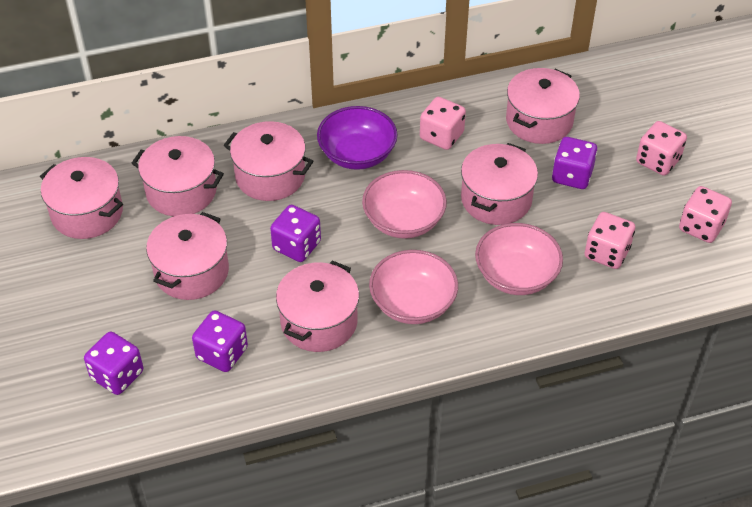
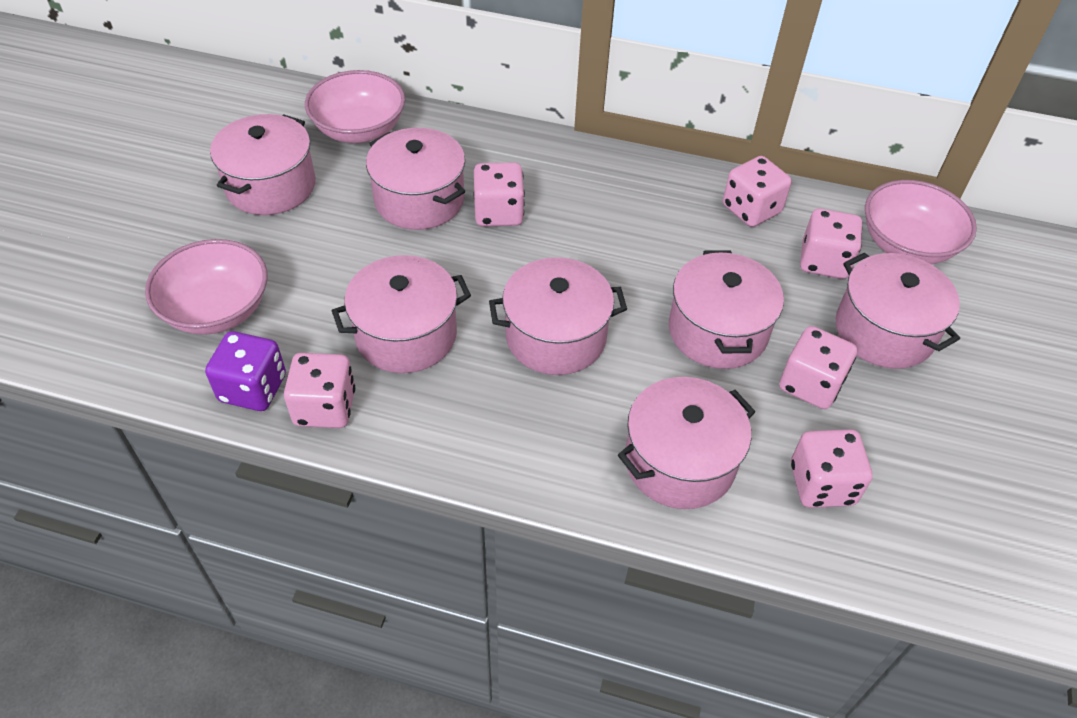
pink dice: 4 -> 6
purple bowl: 1 -> 0
purple dice: 4 -> 1

